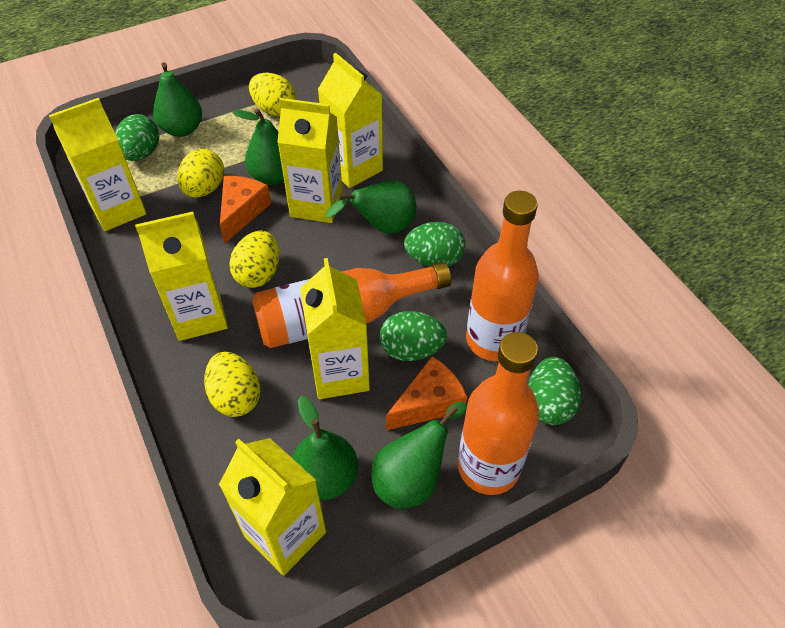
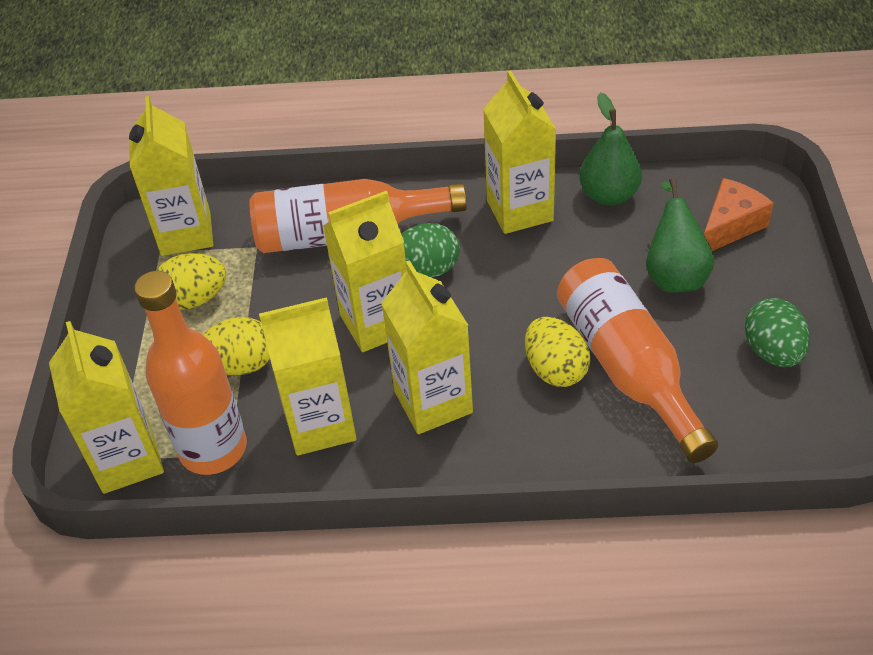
green egg: 4 -> 2
green pear: 5 -> 2
orange cheese: 2 -> 1
yellow egg: 4 -> 3

